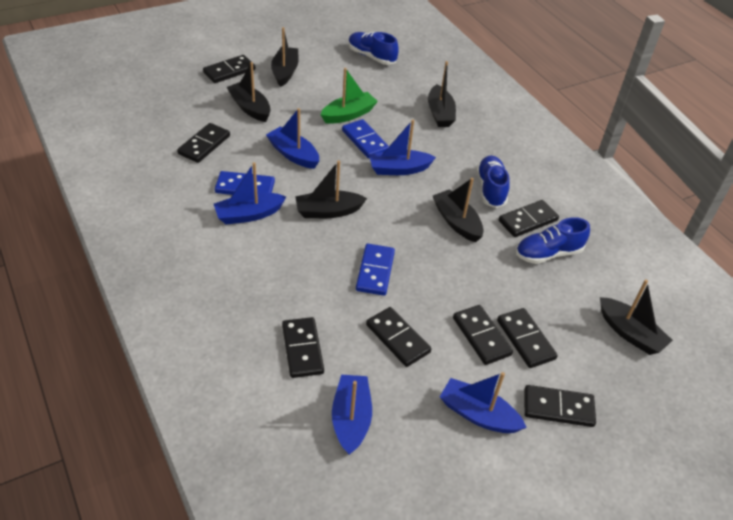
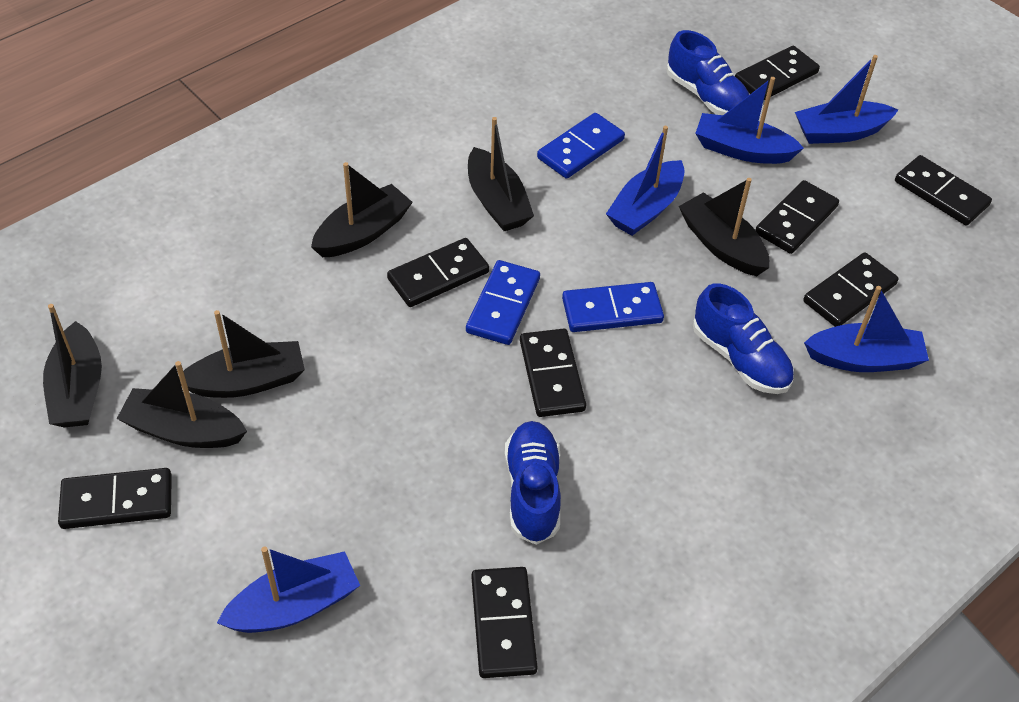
green boat: 1 -> 0

